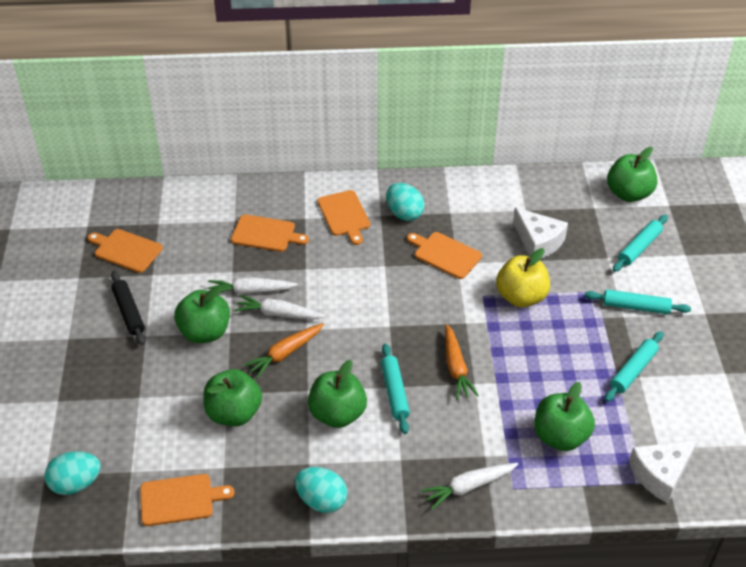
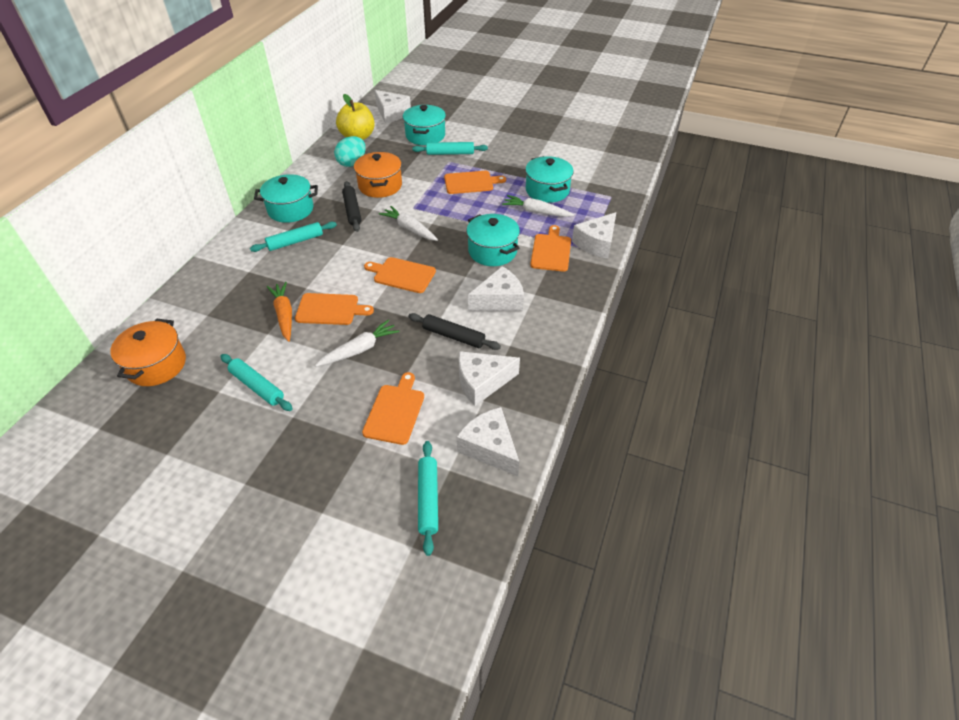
black rolling pin: 1 -> 2
green apple: 5 -> 0
orange carrot: 2 -> 1
orange pot: 0 -> 2
turquoise egg: 3 -> 1
turquoise pot: 0 -> 4
white cheese: 2 -> 5

